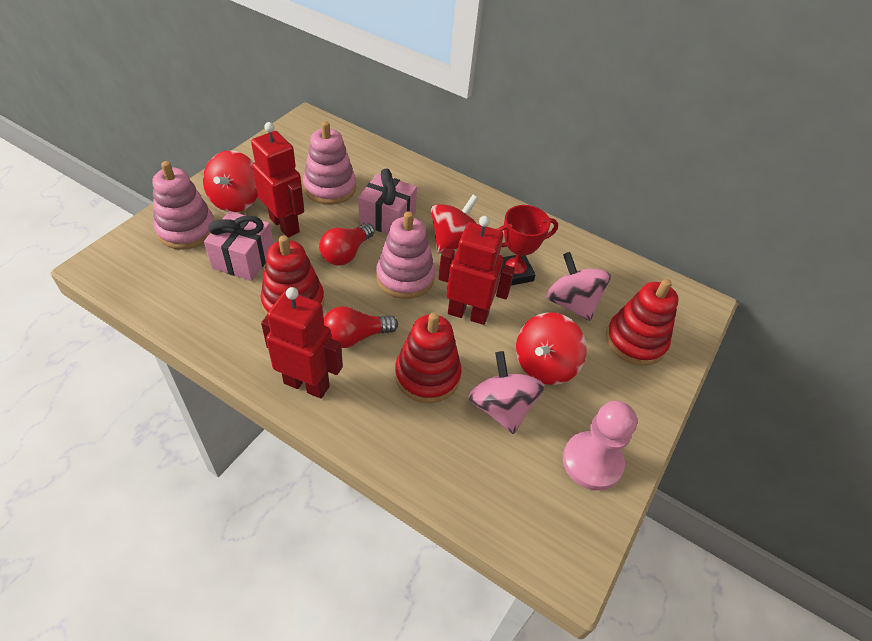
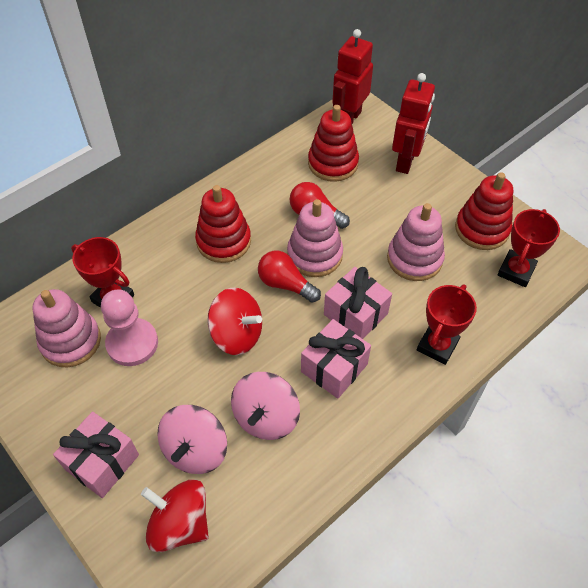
pink gift: 2 -> 3
red robot: 3 -> 2
red spinning top: 3 -> 2
red trophy: 1 -> 3

